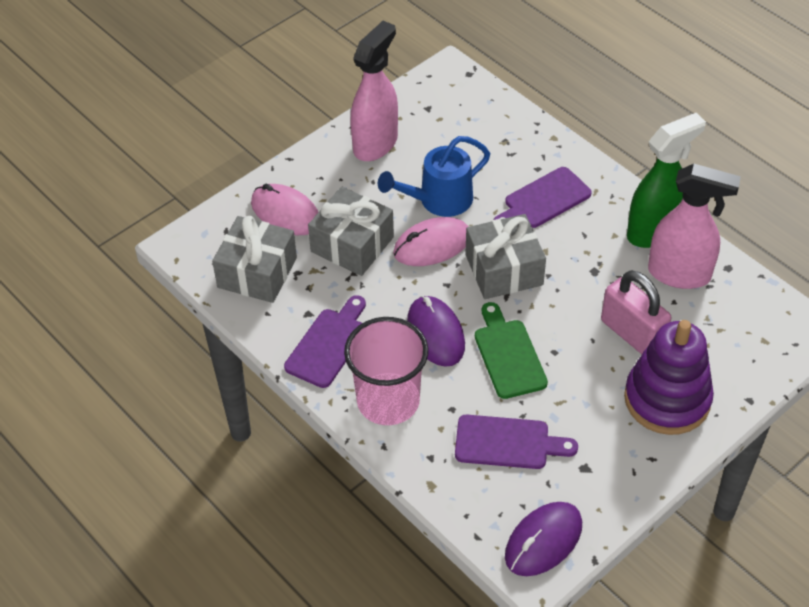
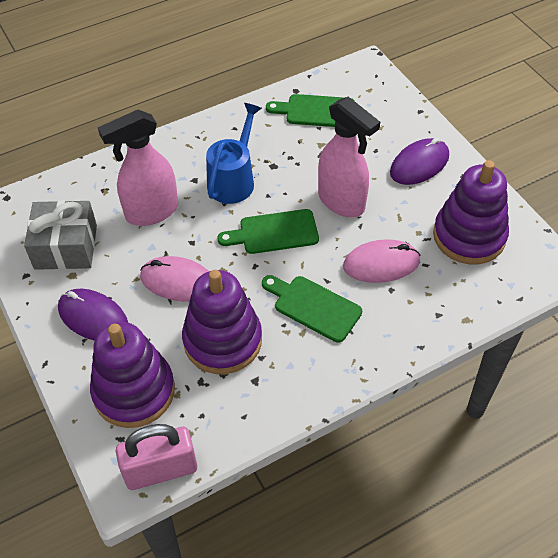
green cutting board: 1 -> 3
green spray bottle: 1 -> 0
grey gift: 3 -> 1
pink cup: 1 -> 0
purple cutting board: 3 -> 0
purple stacking toy: 1 -> 3

